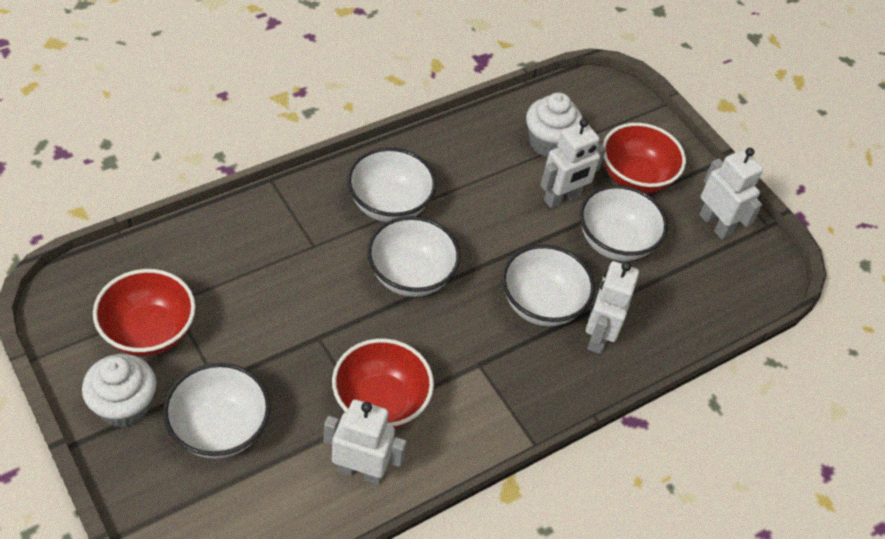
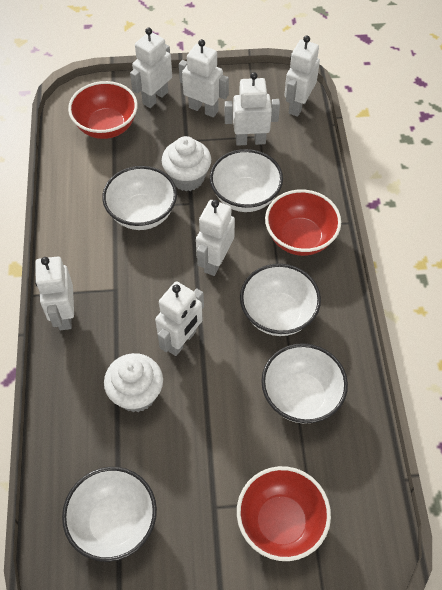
white robot: 4 -> 7

